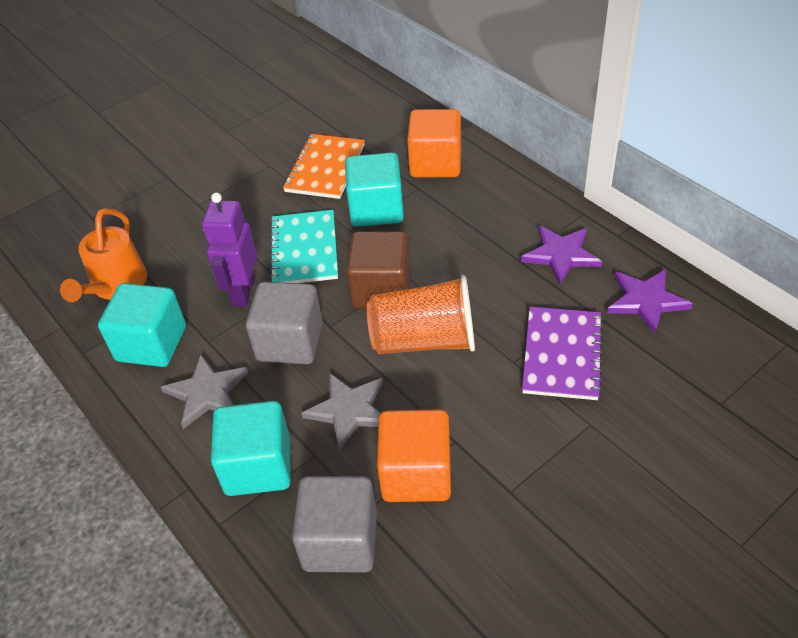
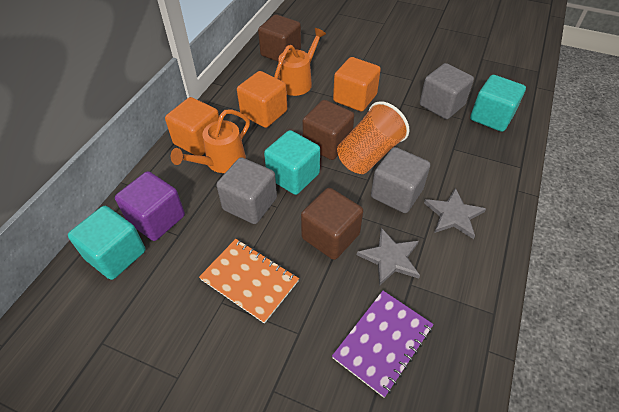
brown cube: 1 -> 3
grey cube: 2 -> 3
orange cube: 2 -> 3
orange watering can: 1 -> 2
purple cube: 0 -> 1
purple robot: 1 -> 0
purple star: 2 -> 0
turquoise notebook: 1 -> 0

